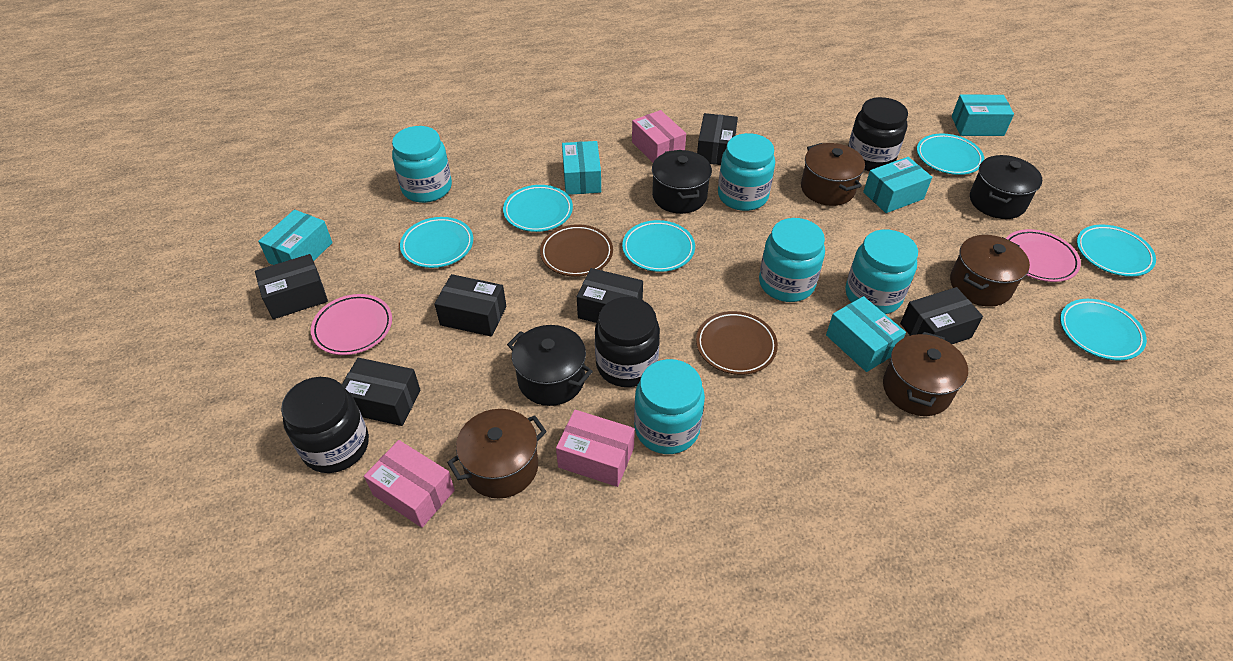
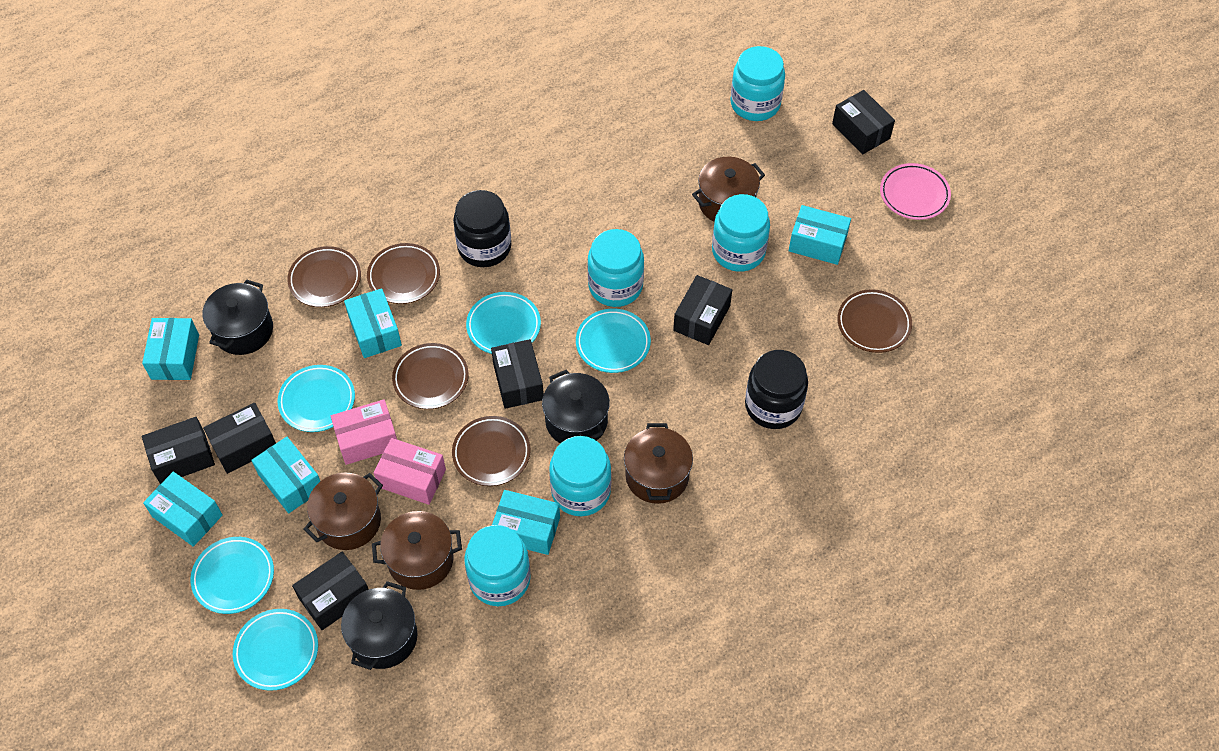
black jar: 3 -> 2
brown plate: 2 -> 5
pink box: 3 -> 2
pink plate: 2 -> 1
turquoise box: 5 -> 6
turquoise plate: 6 -> 5

